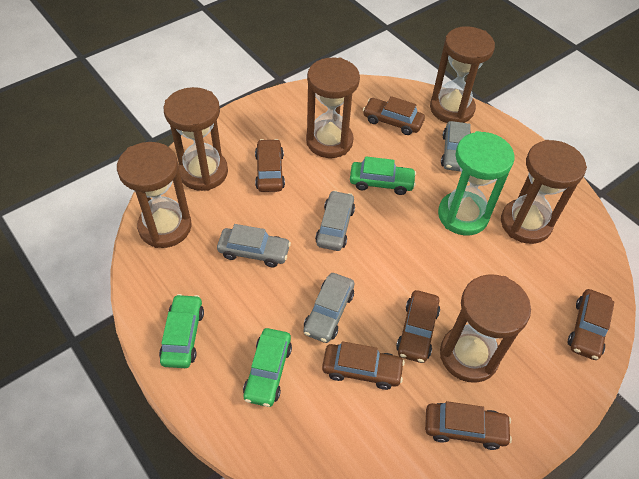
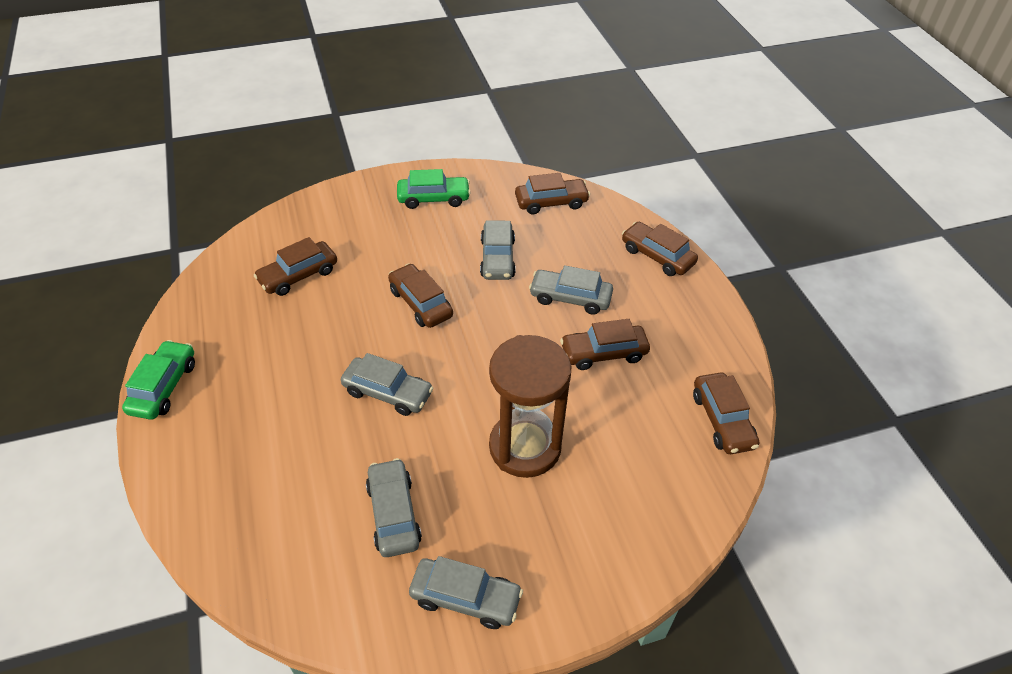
brown hourglass: 6 -> 1
green car: 3 -> 2
green hourglass: 1 -> 0
grey car: 4 -> 5

